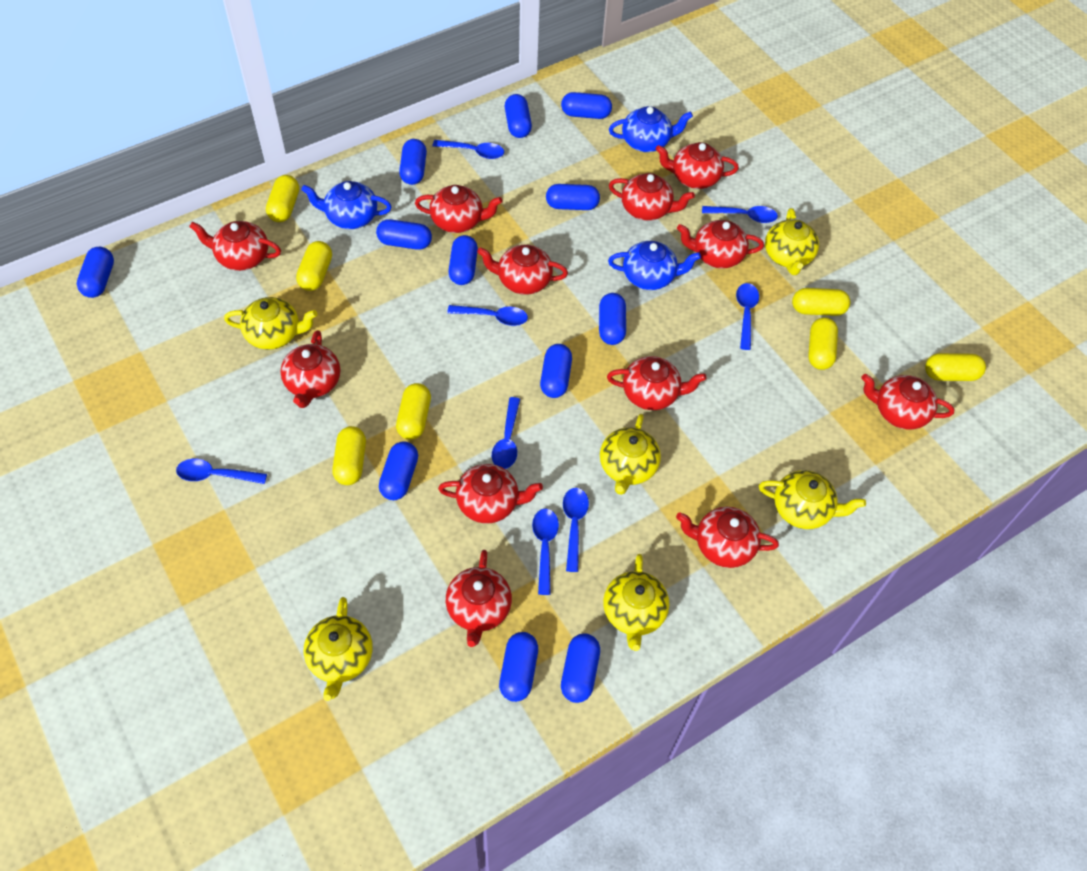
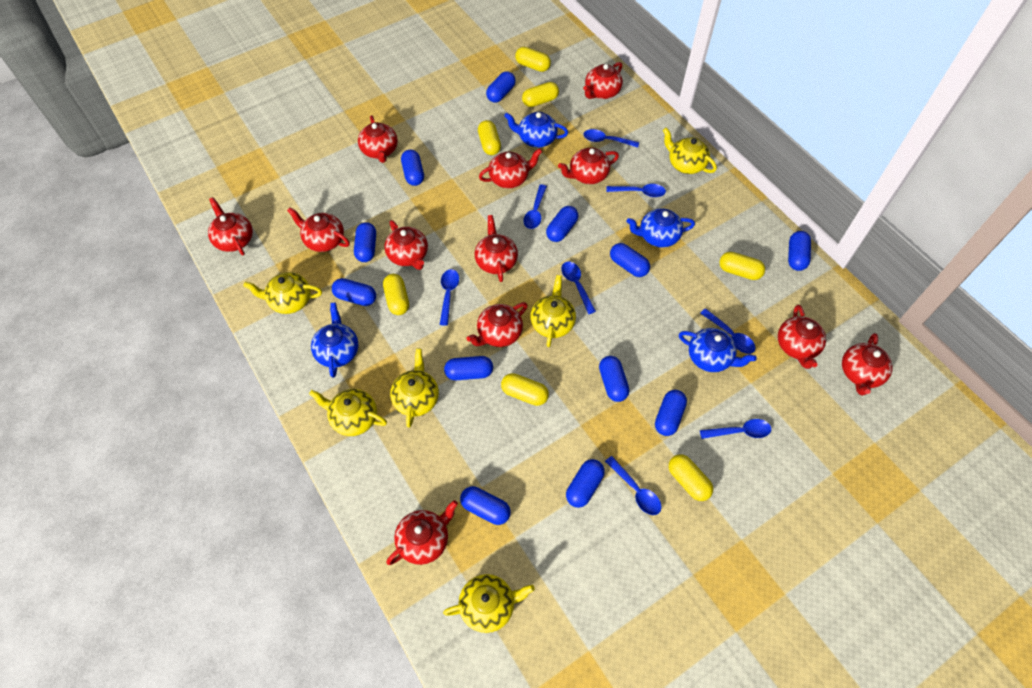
blue teapot: 3 -> 4

